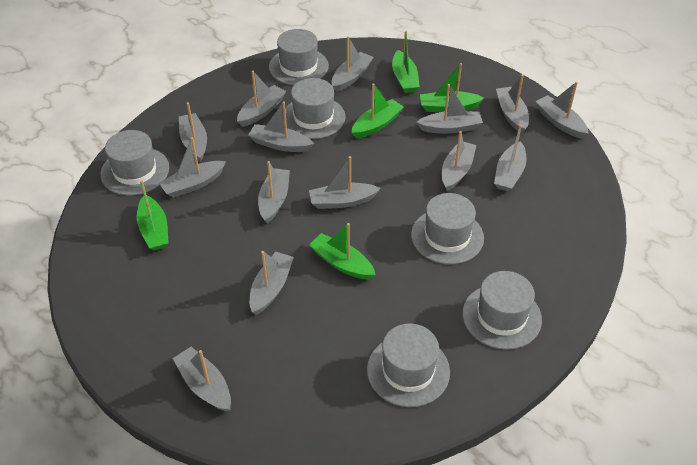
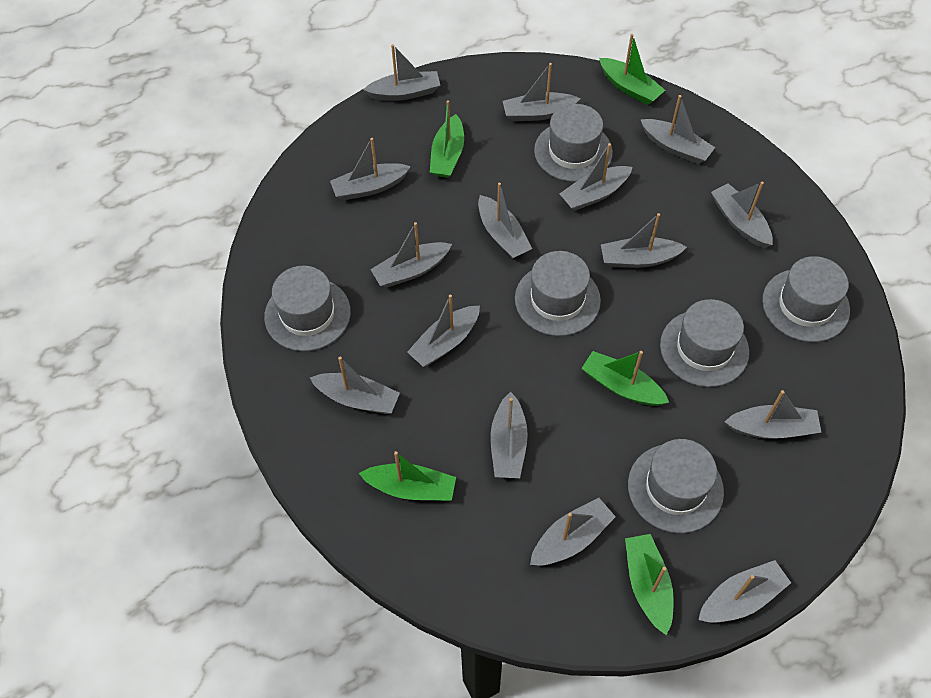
grey boat: 14 -> 15

